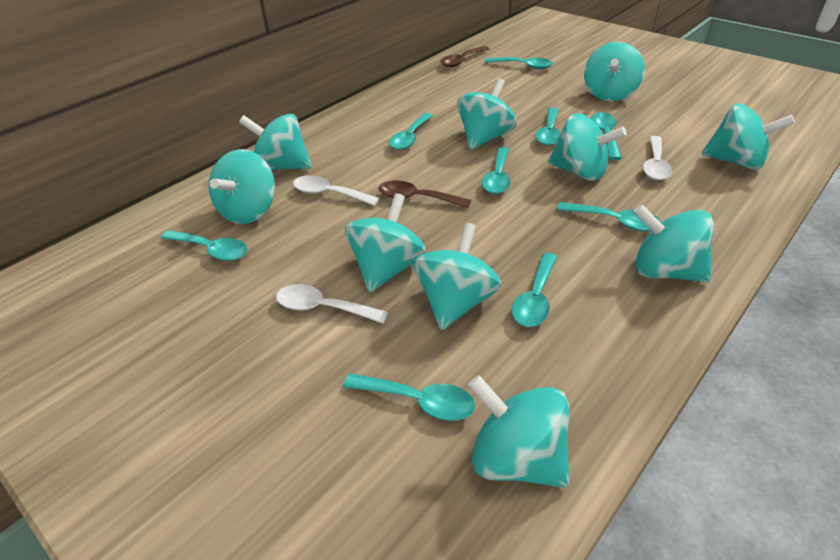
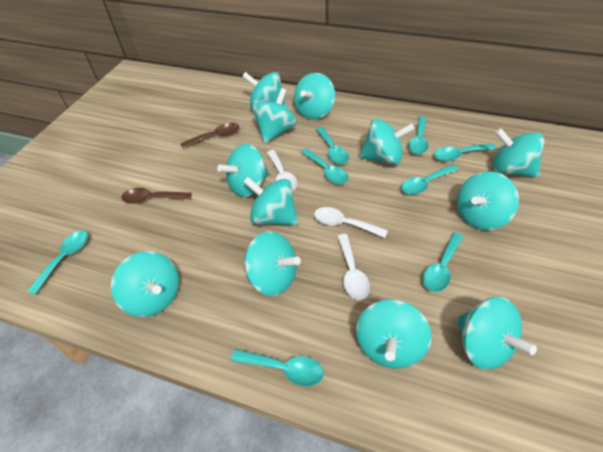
turquoise spinning top: 10 -> 12
turquoise spoon: 9 -> 8

